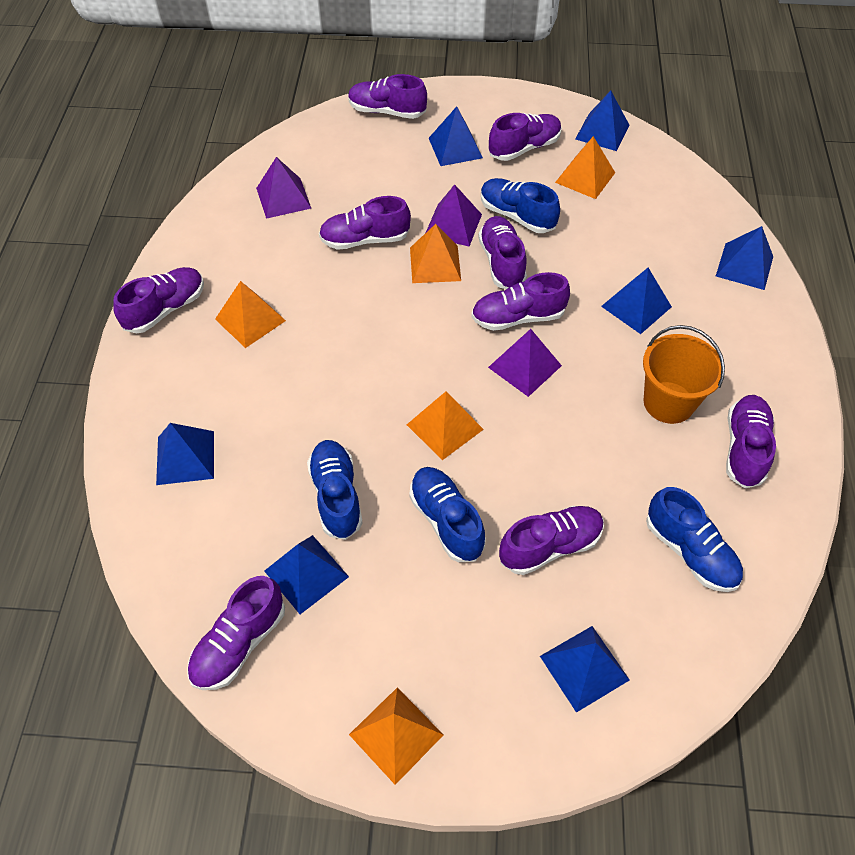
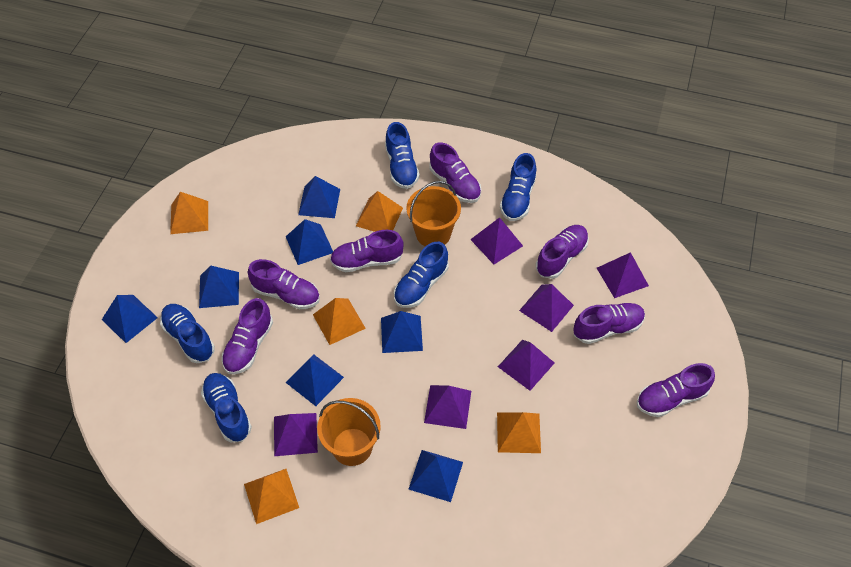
blue shoe: 4 -> 5
orange bucket: 1 -> 2
purple pyramid: 3 -> 6
purple shoe: 9 -> 7

